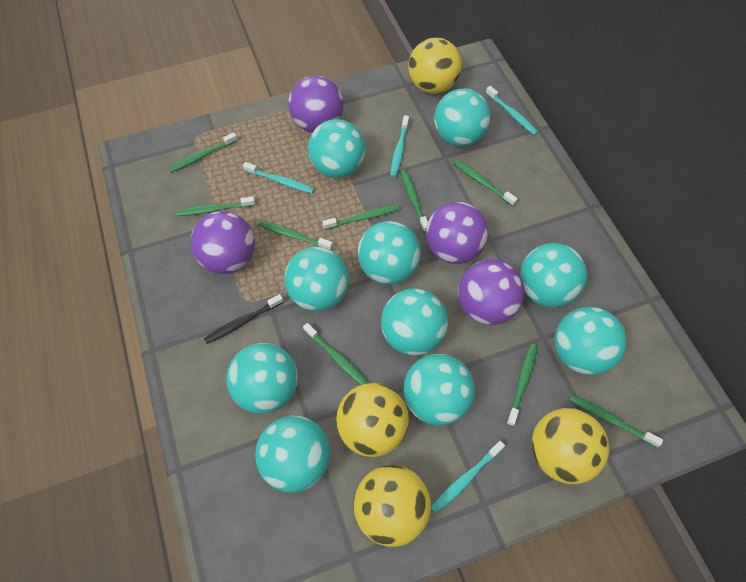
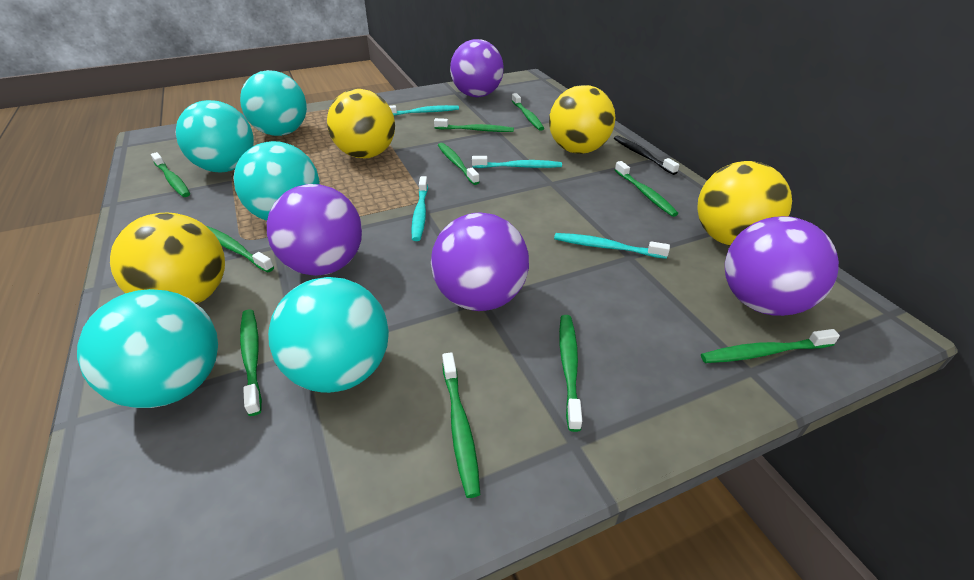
green toothbrush: 9 -> 10
turquoise ball: 10 -> 5

